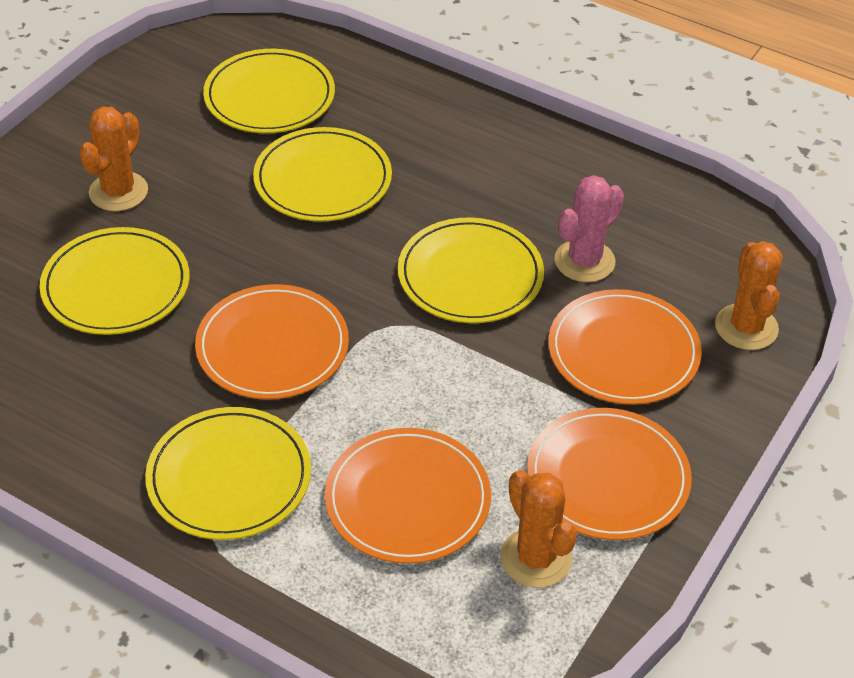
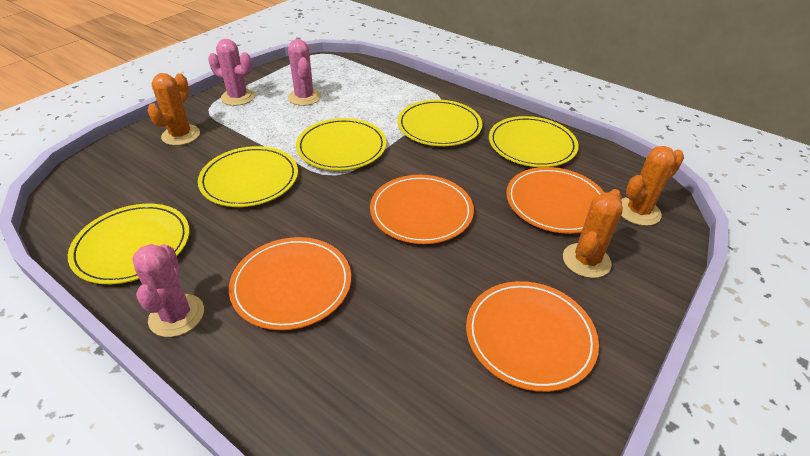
pink cactus: 1 -> 3

